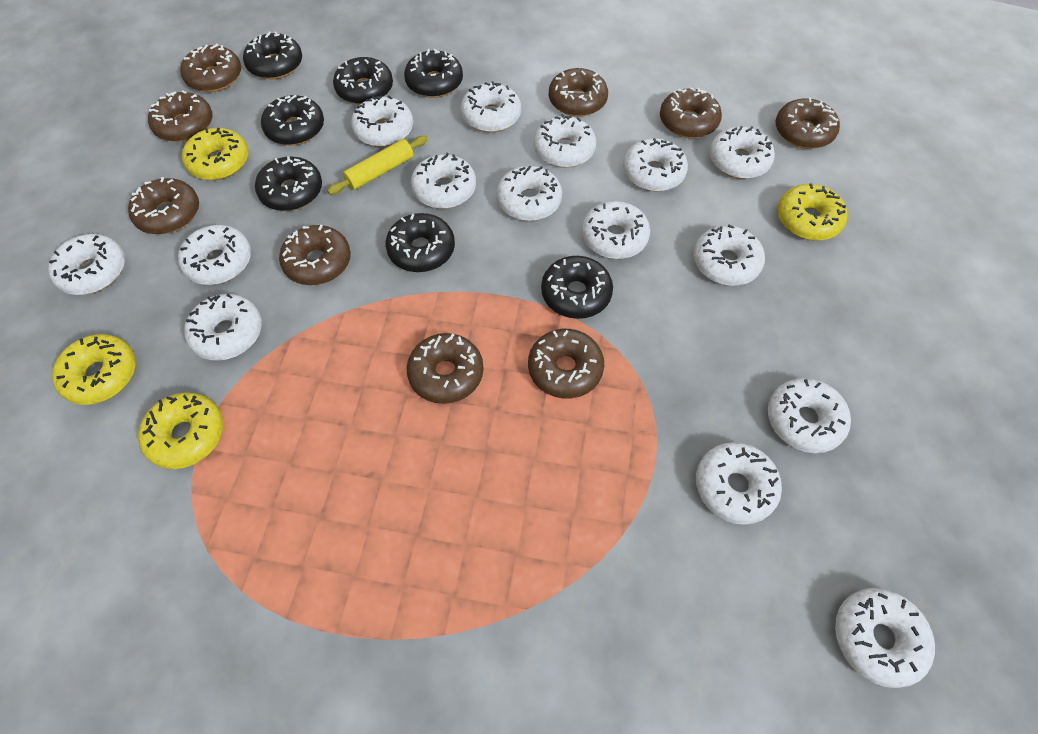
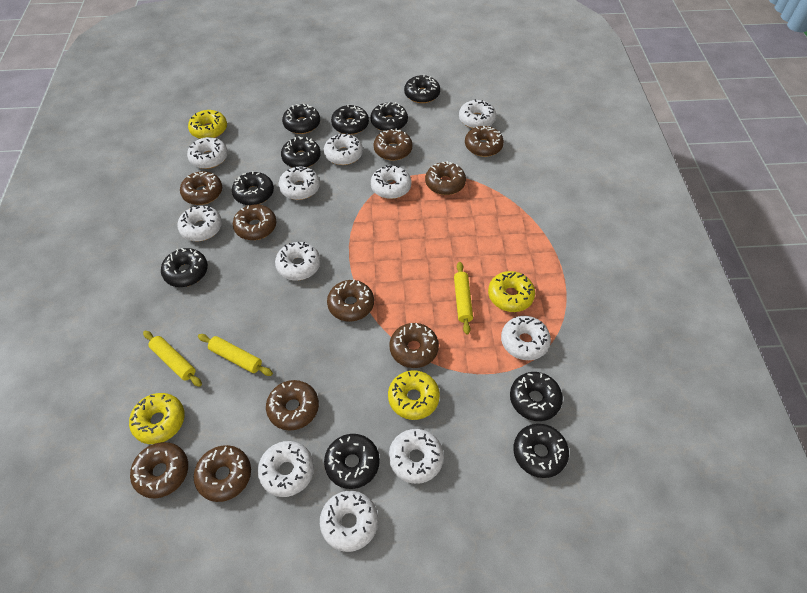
black donut: 7 -> 10
brown donut: 9 -> 10
white donut: 15 -> 11
yellow rolling pin: 1 -> 3

